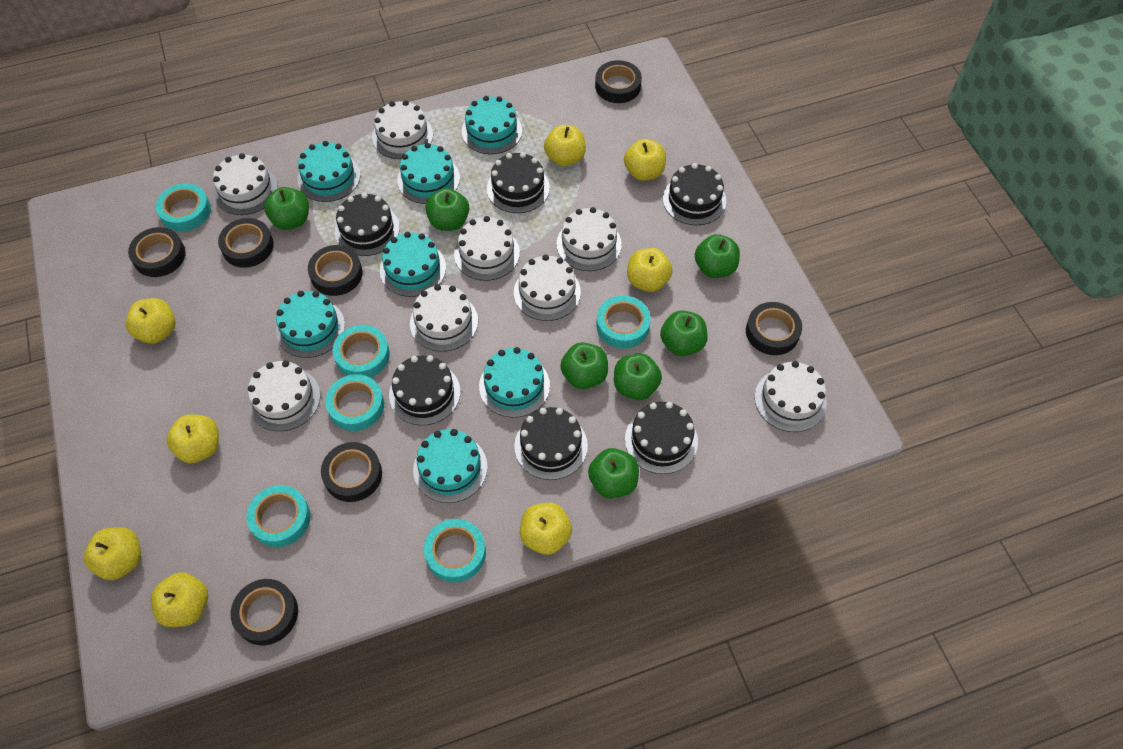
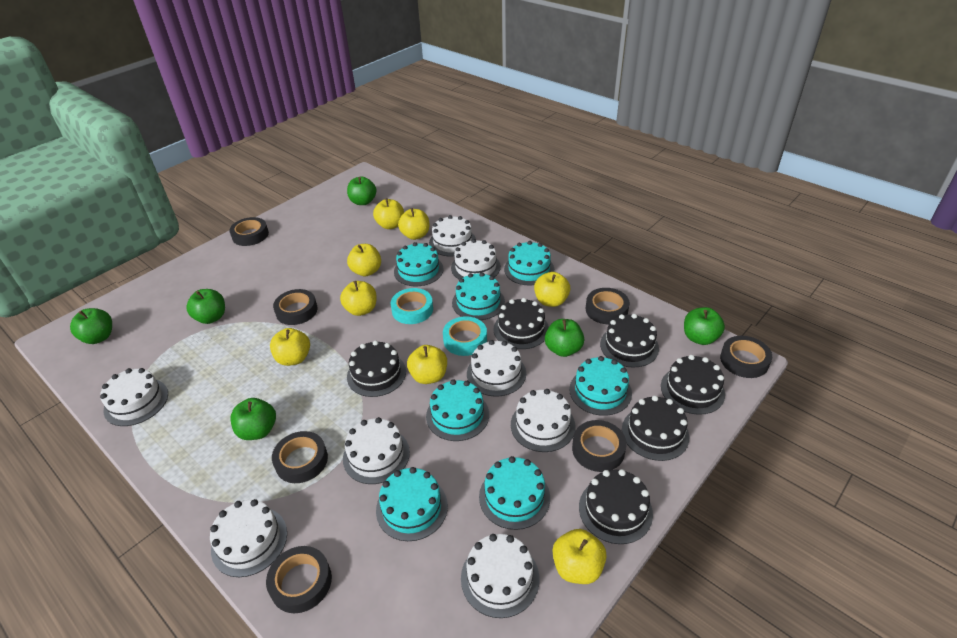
green apple: 7 -> 6
turquoise tape: 6 -> 2

